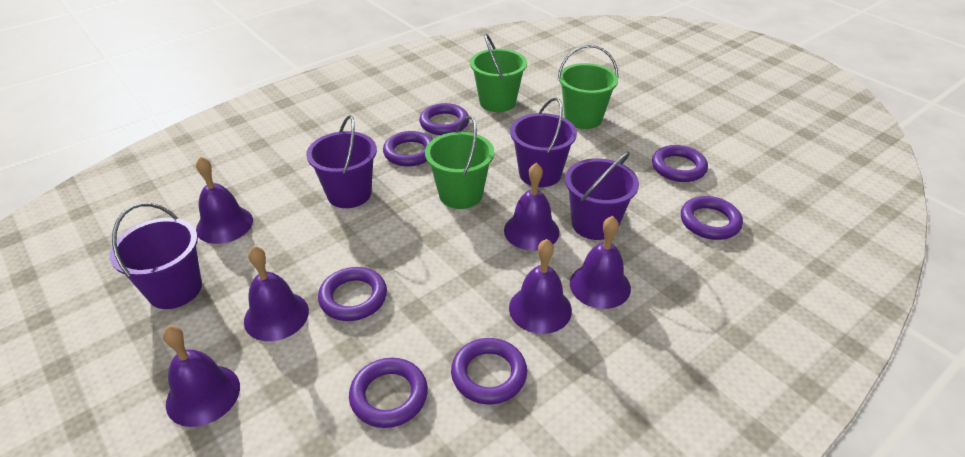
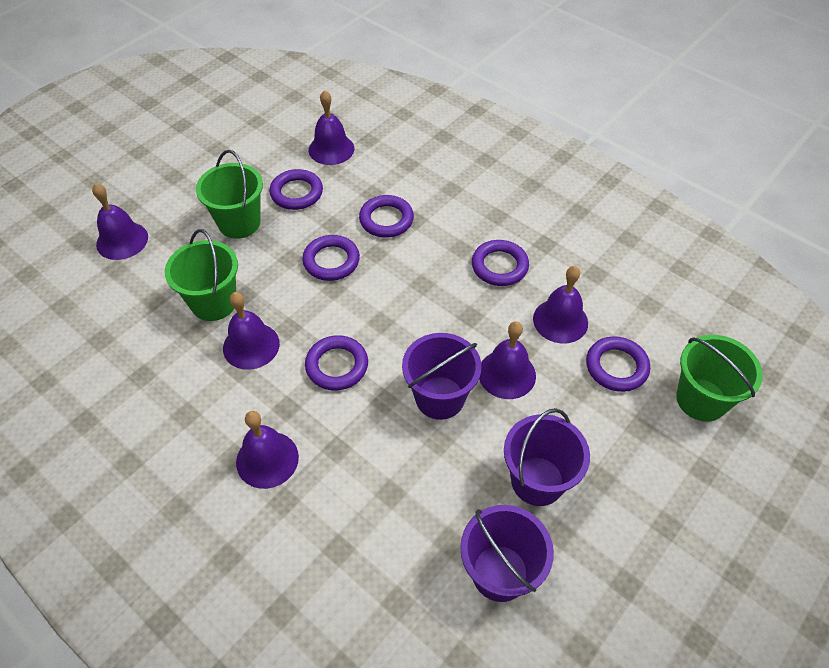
purple bucket: 4 -> 3
purple ring: 7 -> 6

